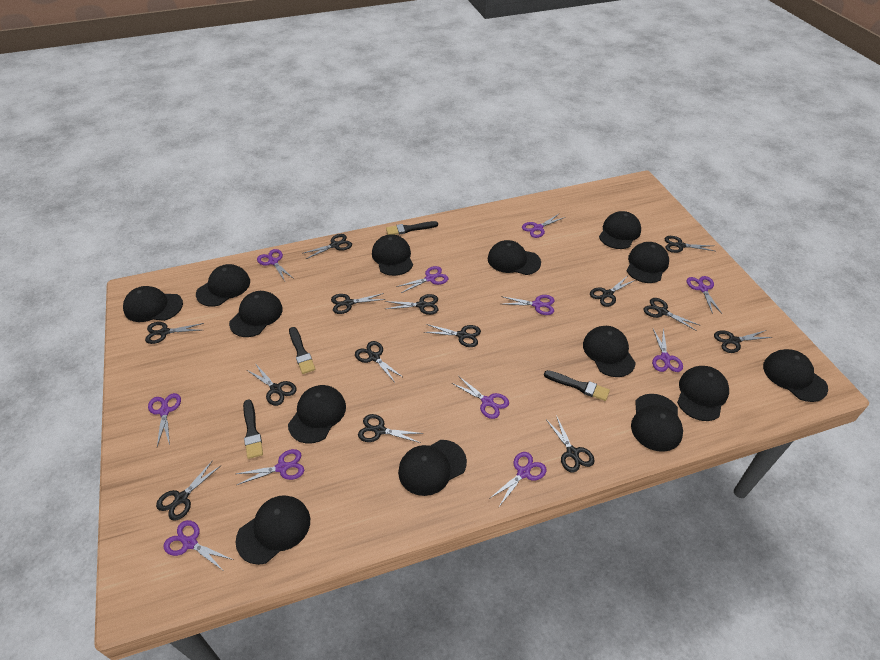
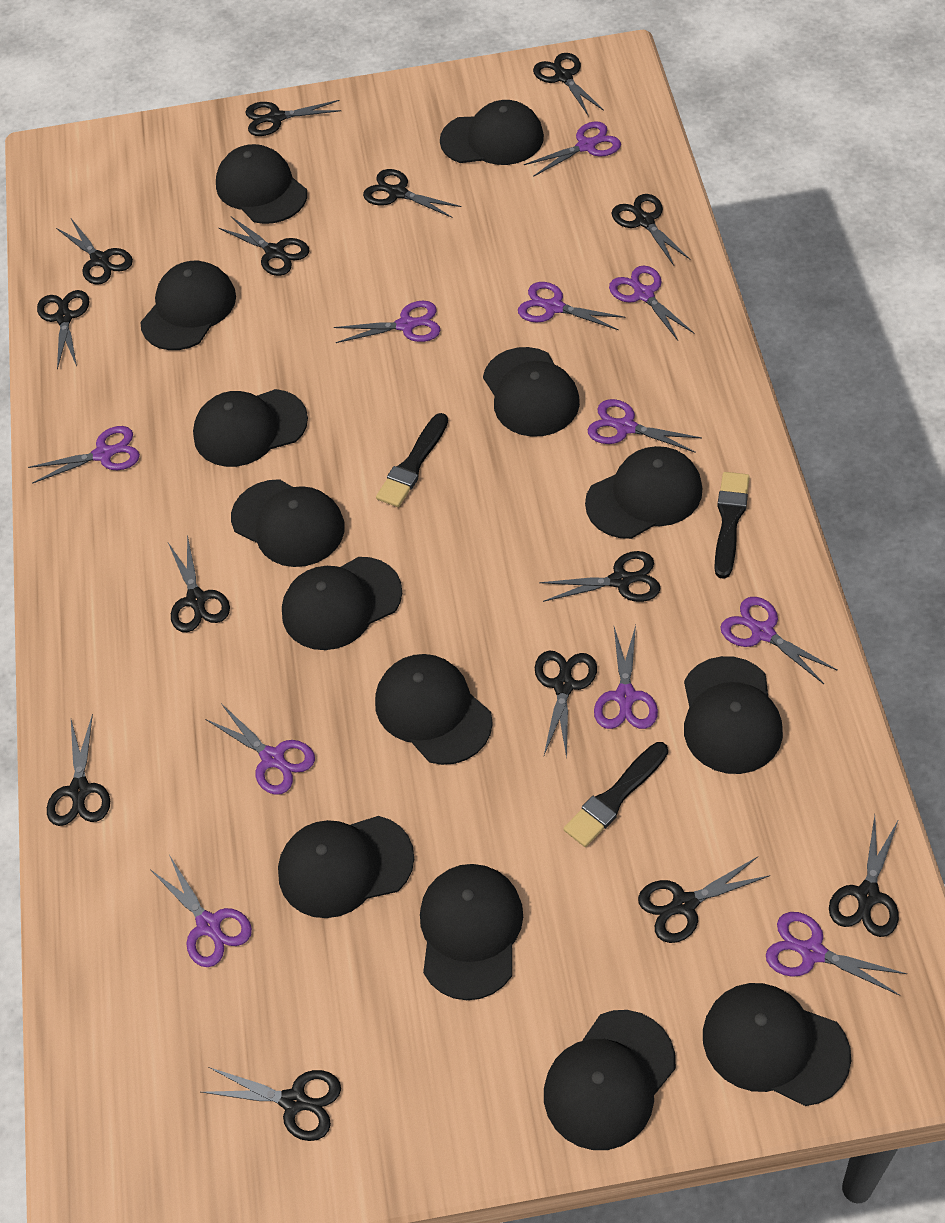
black brush: 4 -> 3

